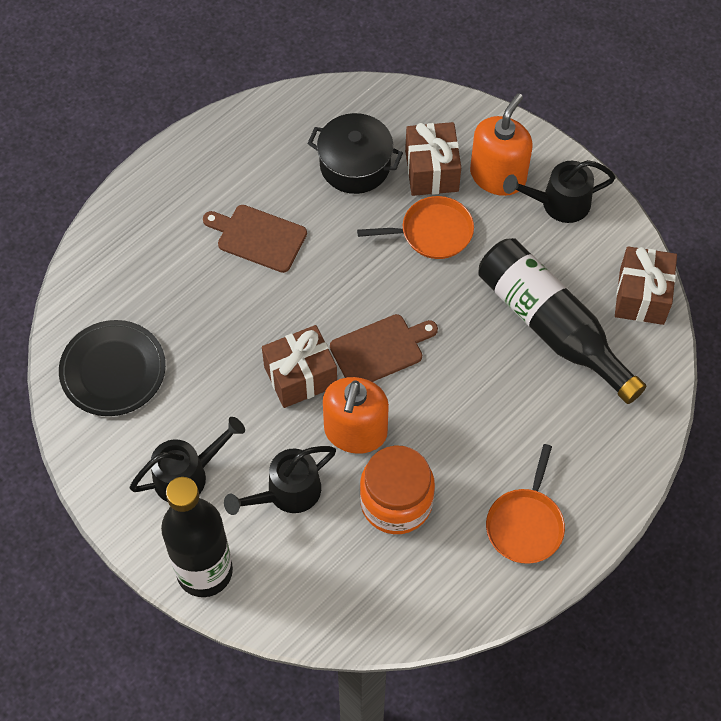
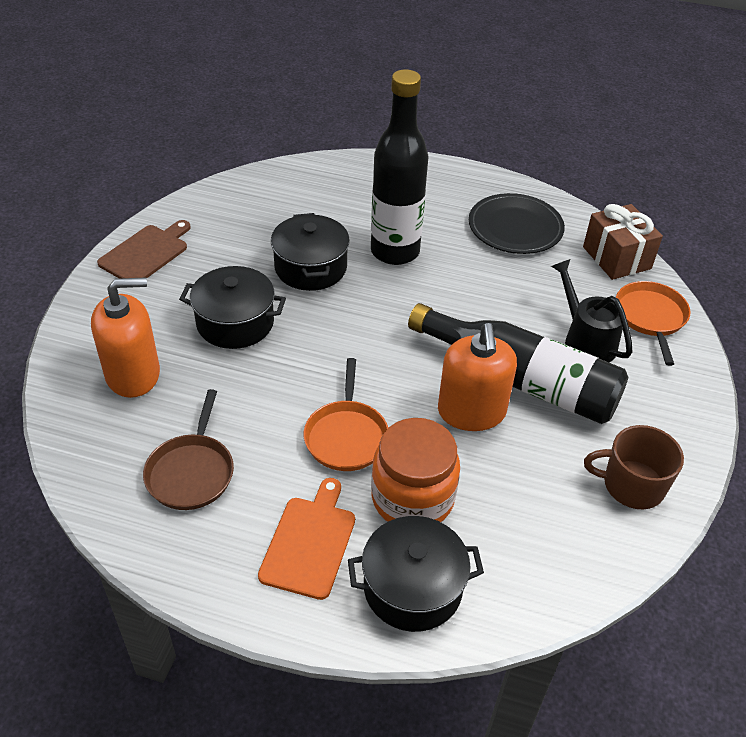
black pot: 1 -> 3
black watering can: 3 -> 1
brown cutting board: 2 -> 1
brown gift: 3 -> 1
brown mug: 0 -> 1
brown pan: 0 -> 1
orange cutting board: 0 -> 1

